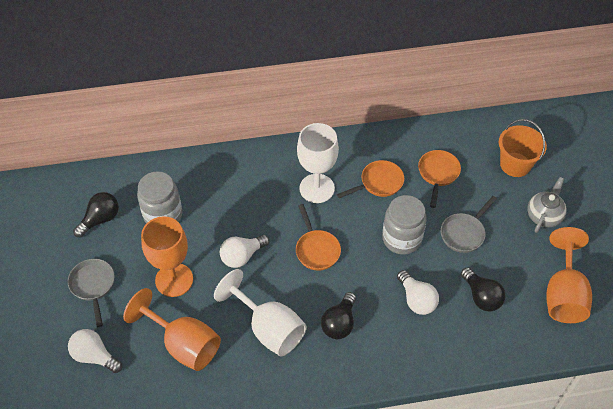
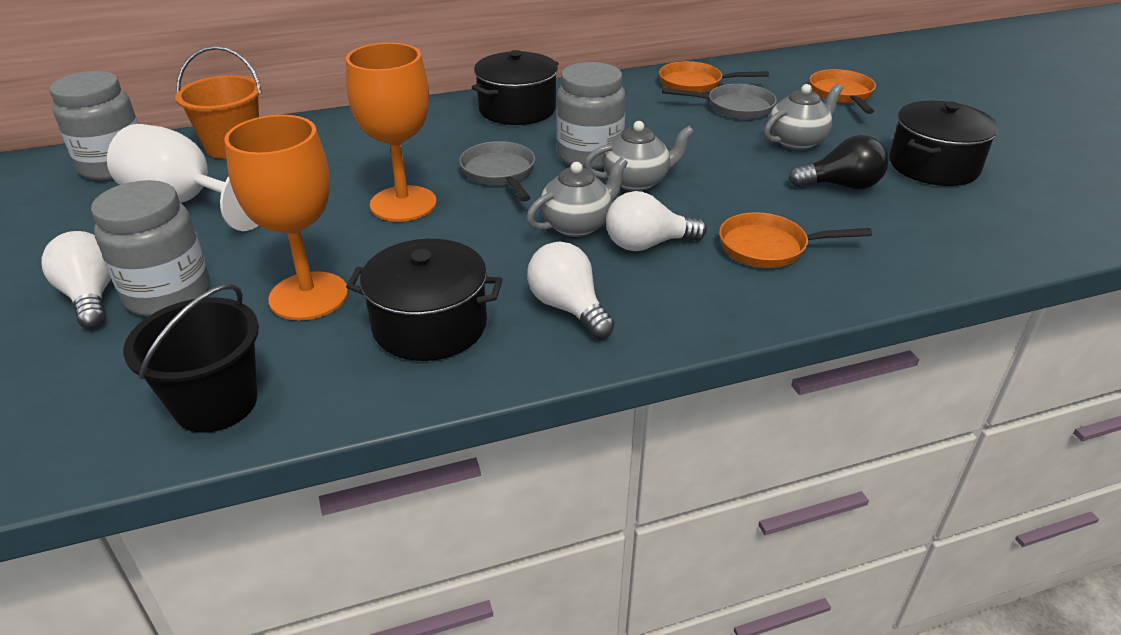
black bucket: 0 -> 1
black light bulb: 3 -> 1
black pot: 0 -> 3
grey jar: 2 -> 3
grey teapot: 1 -> 3
orange goblet: 3 -> 2
white goblet: 2 -> 1

